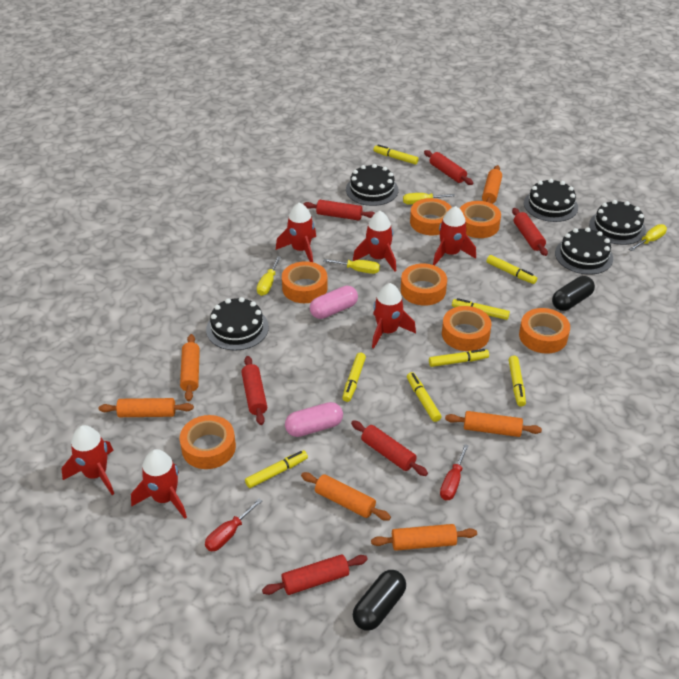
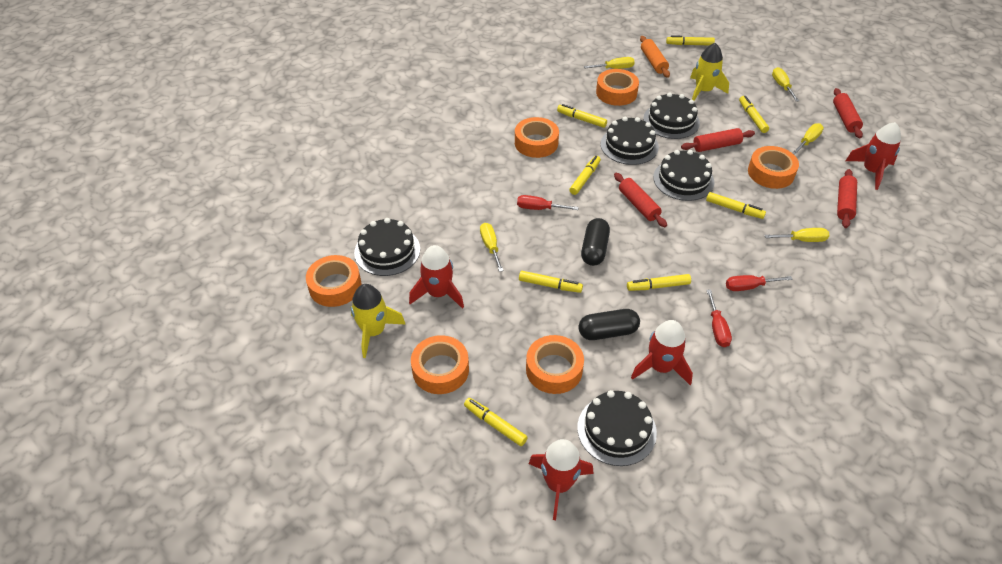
orange rolling pin: 6 -> 1
orange tape: 7 -> 6
pink capsule: 2 -> 0
red rocket: 6 -> 4
red rolling pin: 6 -> 4
red screwdriver: 2 -> 3
yellow rocket: 0 -> 2
yellow screwdriver: 4 -> 5

